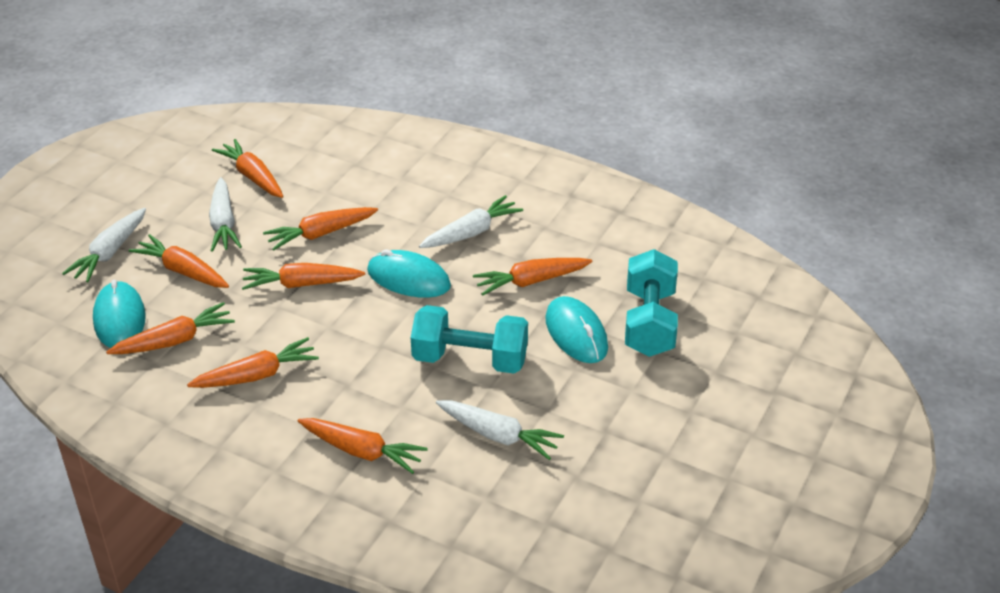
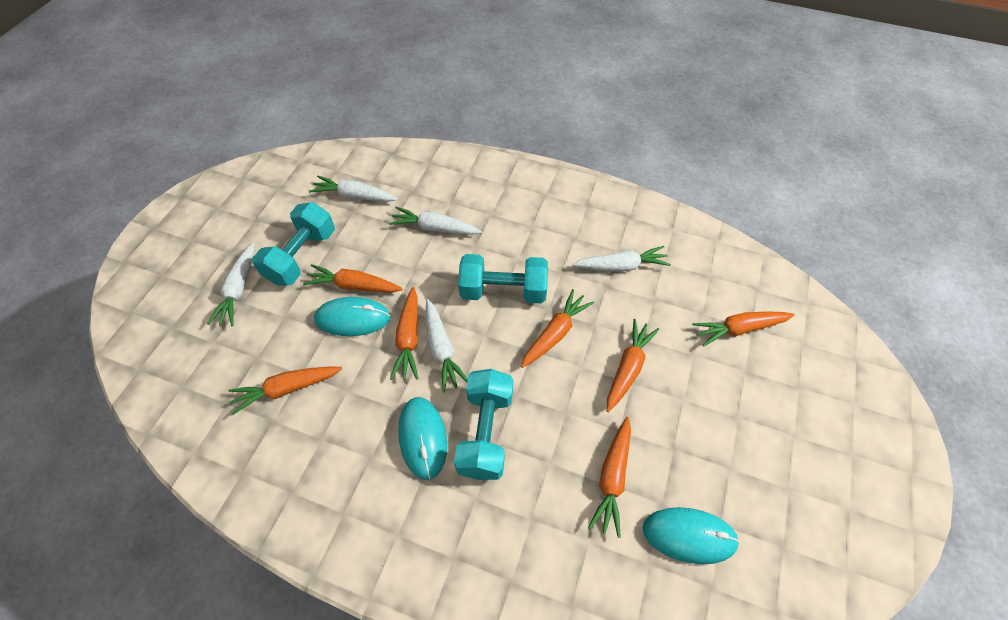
orange carrot: 8 -> 7
turquoise dumbbell: 2 -> 3
white carrot: 4 -> 5

